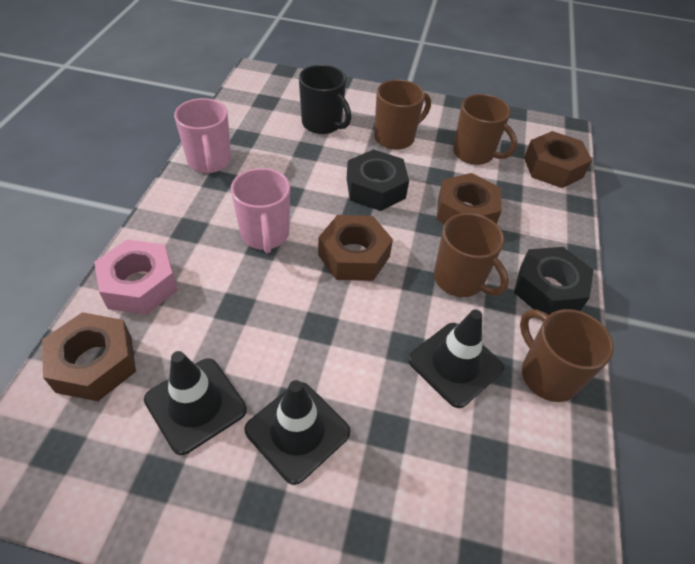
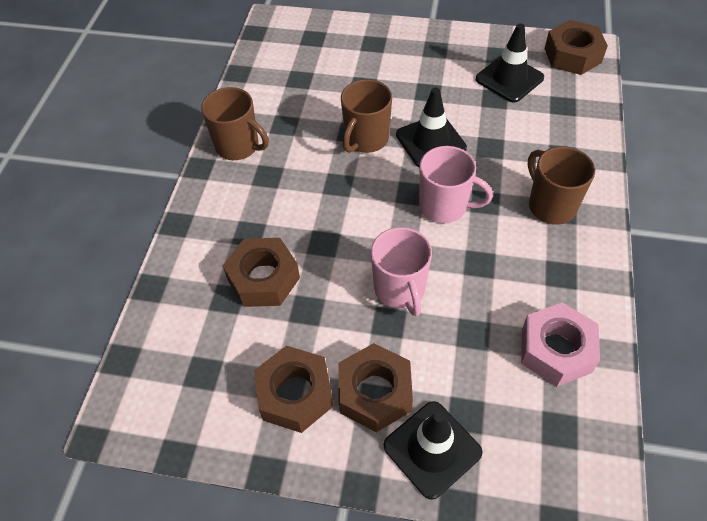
black mug: 1 -> 0
black nut: 2 -> 0
brown mug: 4 -> 3

